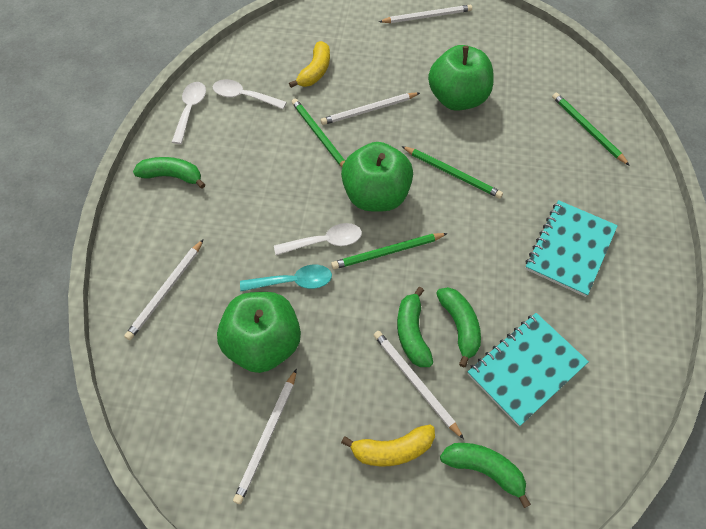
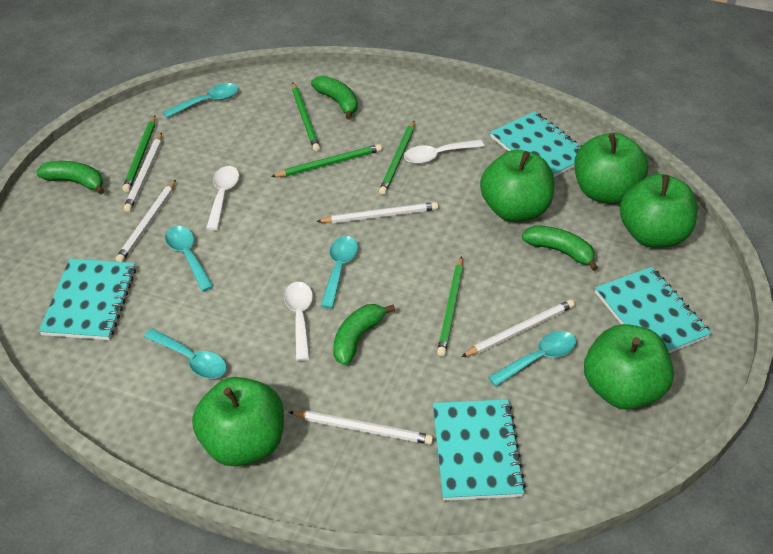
green apple: 3 -> 5
green pencil: 4 -> 5
turquoise notebook: 2 -> 4
turquoise spoon: 1 -> 5
yellow banana: 2 -> 0

